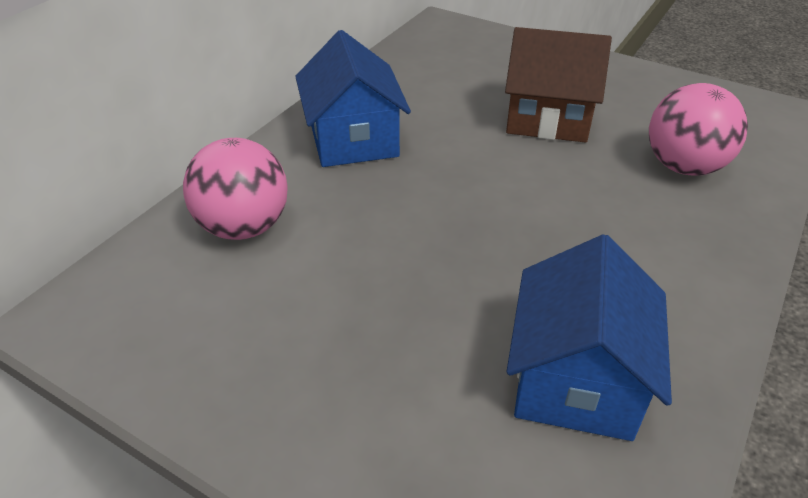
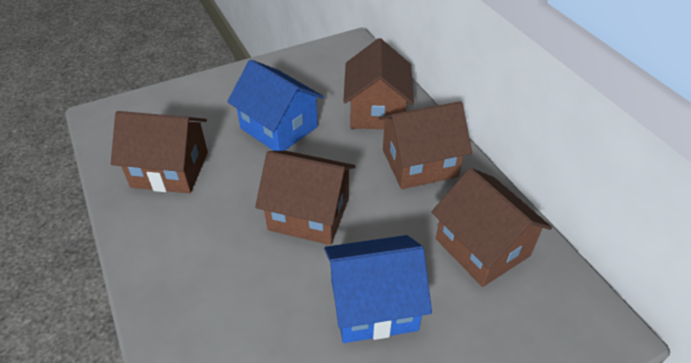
brown house: 1 -> 5
pink ball: 2 -> 0

